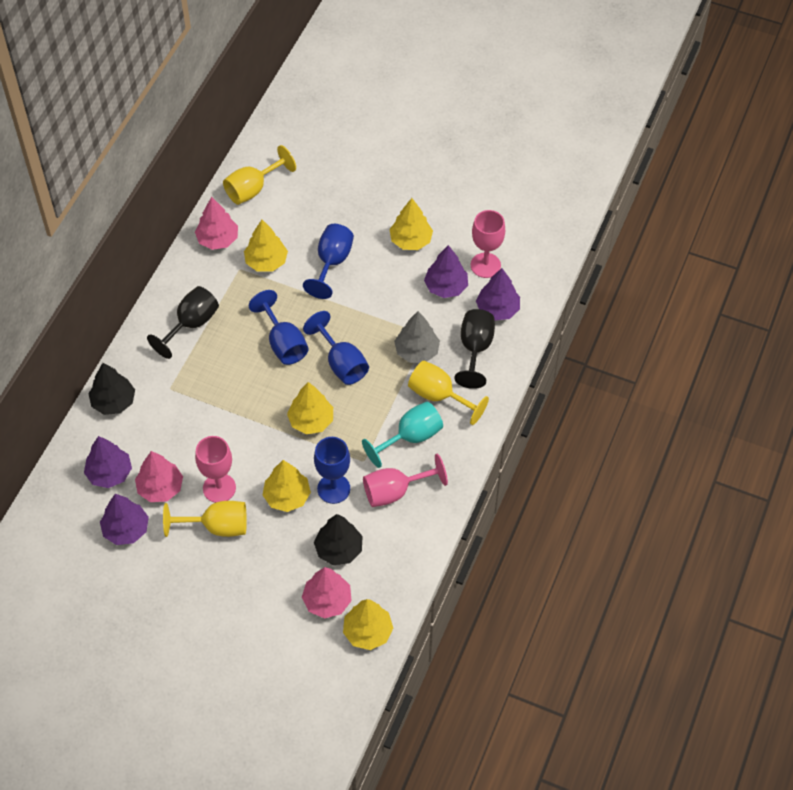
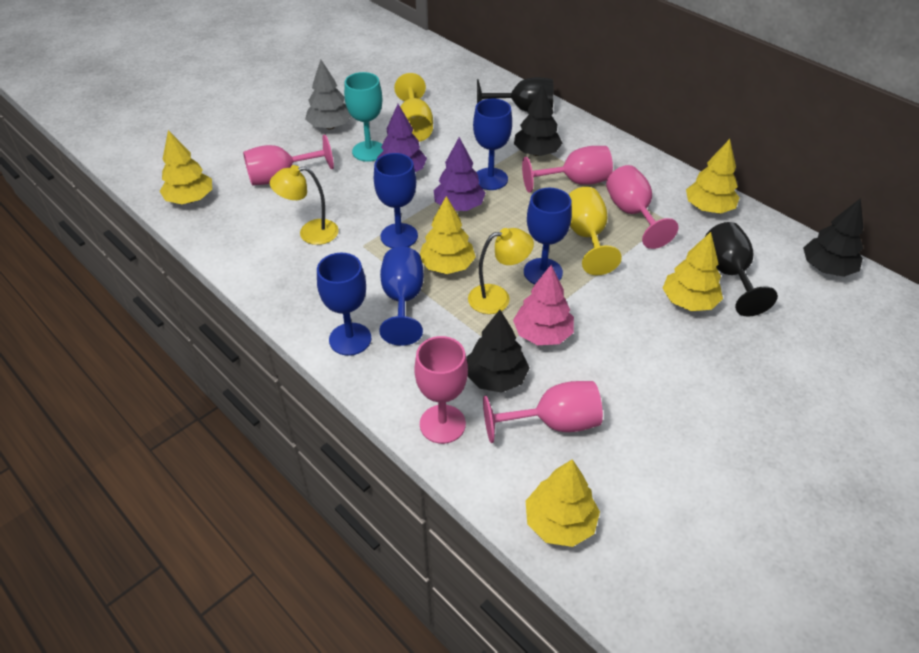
black tree: 2 -> 3
blue goblet: 4 -> 5
pink goblet: 3 -> 5
pink tree: 3 -> 1
purple tree: 4 -> 2
yellow goblet: 3 -> 2
yellow lamp: 0 -> 2

